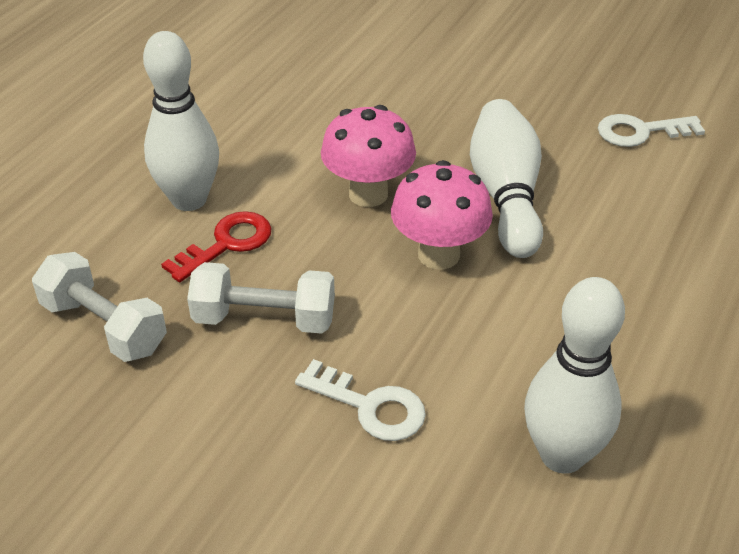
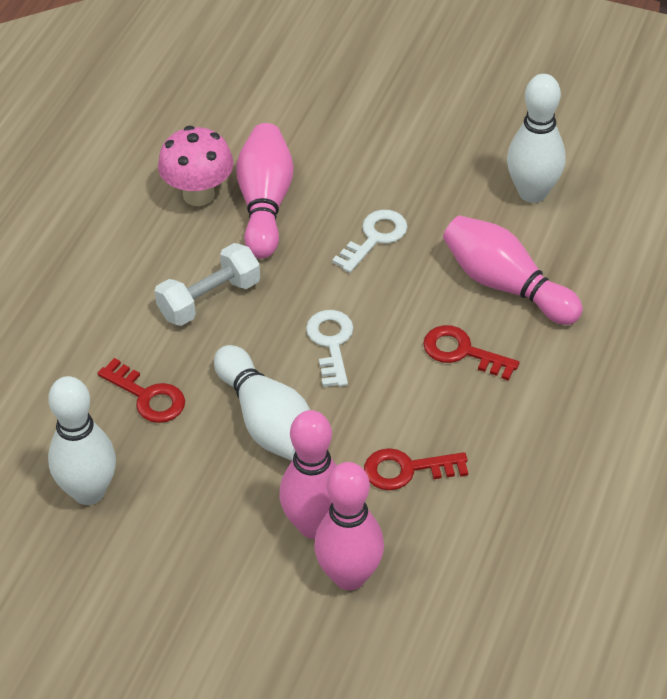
pink bowling pin: 0 -> 4
pink mushroom: 2 -> 1
red key: 1 -> 3
white dumbbell: 2 -> 1

